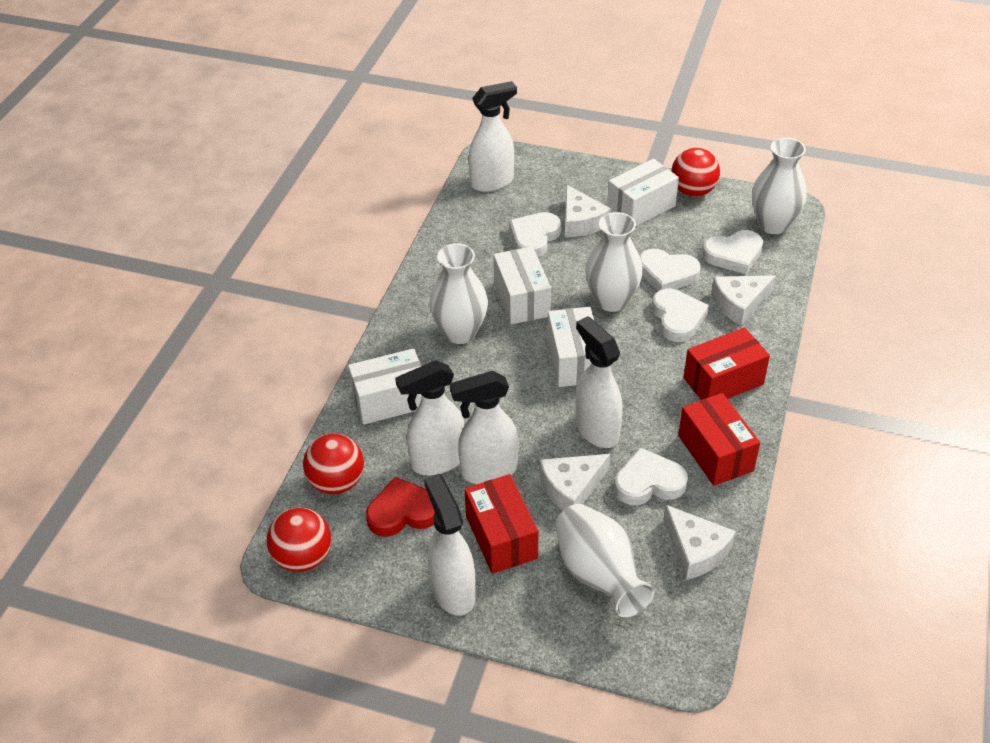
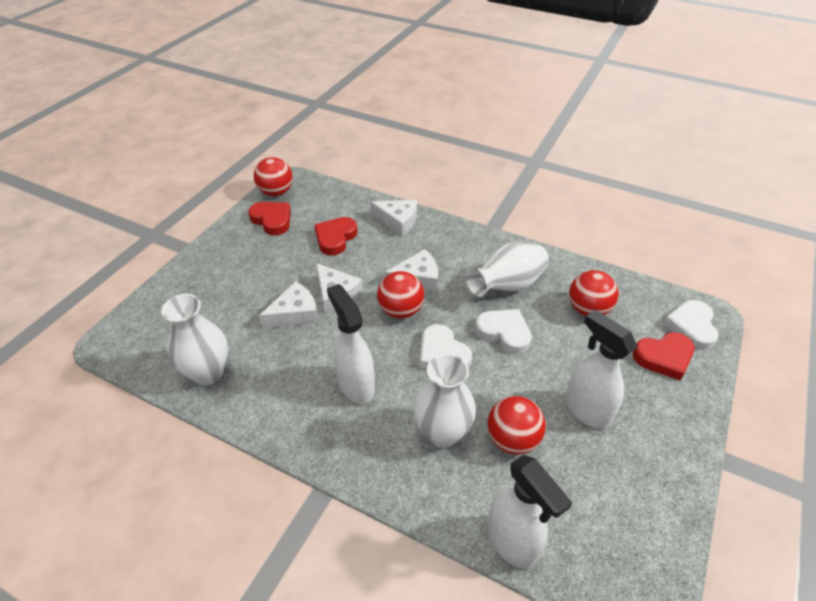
red ball: 3 -> 4
red box: 3 -> 0
red heart: 1 -> 3
white box: 4 -> 0
white heart: 5 -> 3
white spray bottle: 5 -> 3
white vase: 4 -> 3

